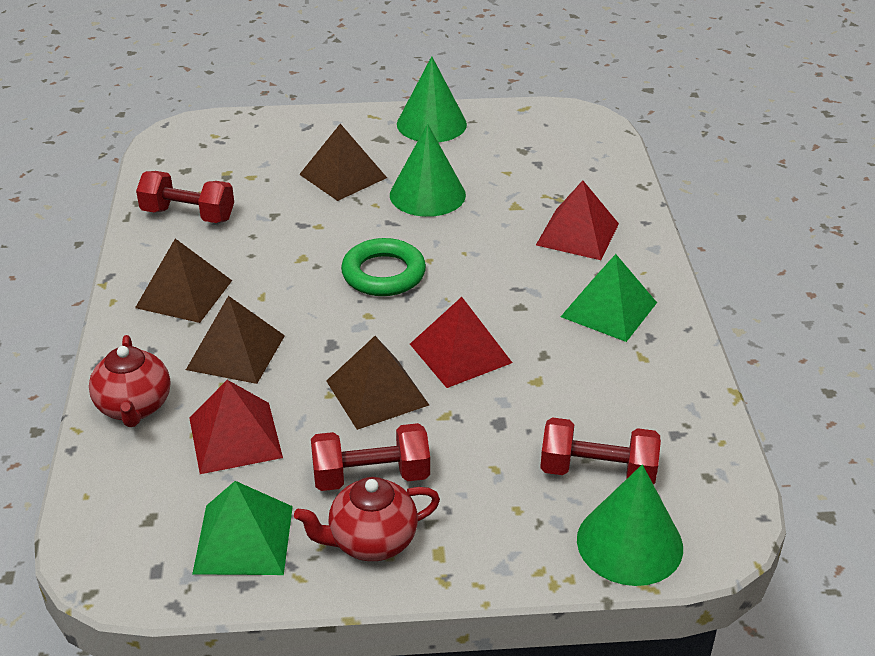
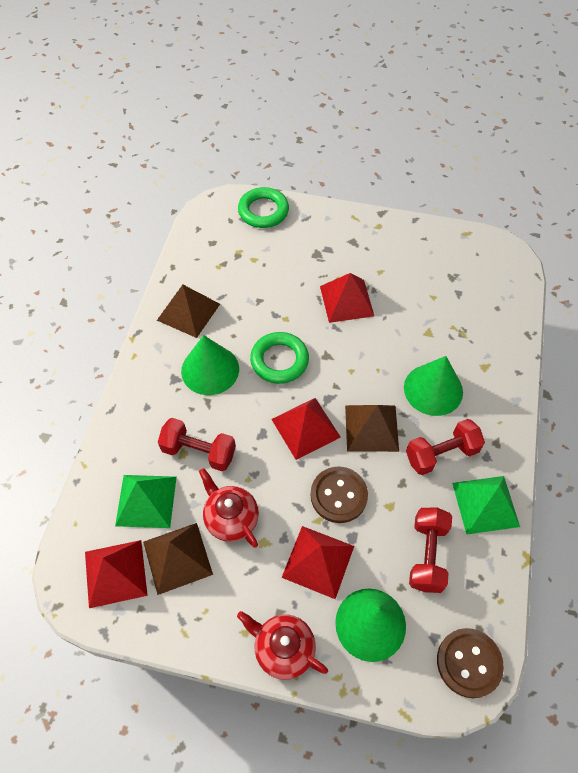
brown button: 0 -> 2
brown pyramid: 4 -> 3
green ring: 1 -> 2
red pyramid: 3 -> 4

